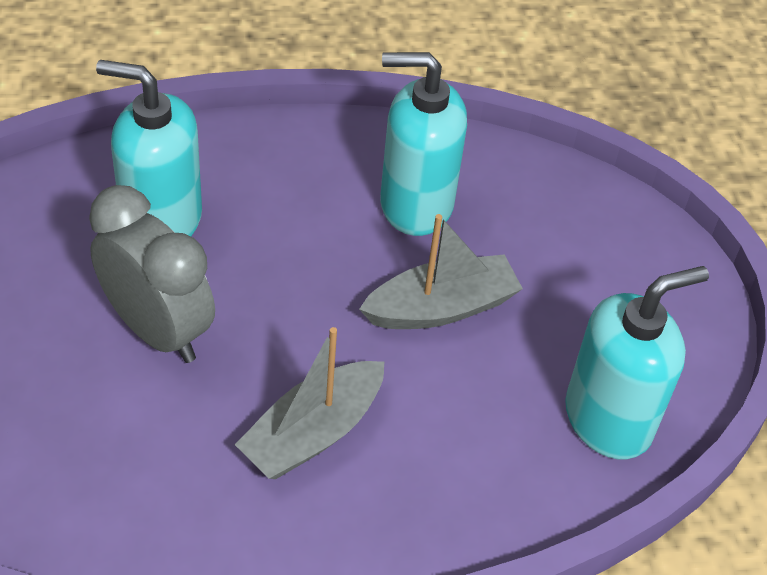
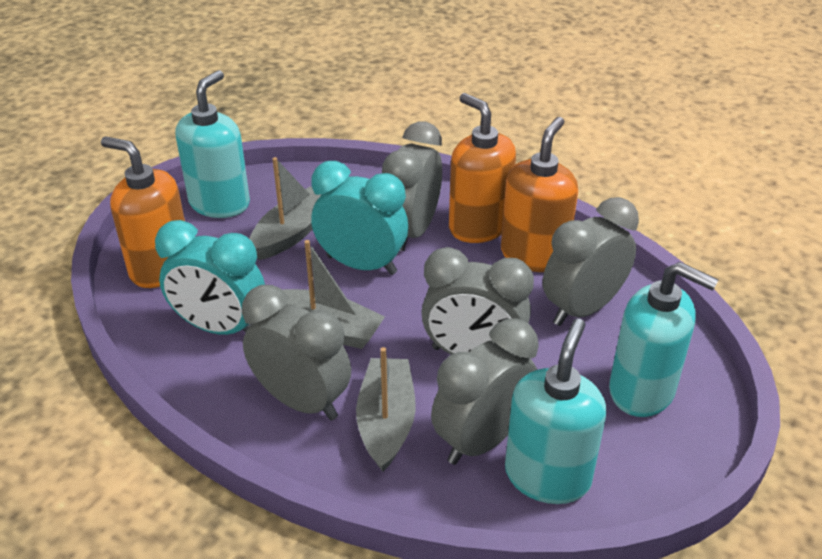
grey boat: 2 -> 3
grey clock: 1 -> 5
orange soap dispenser: 0 -> 3
turquoise clock: 0 -> 2

